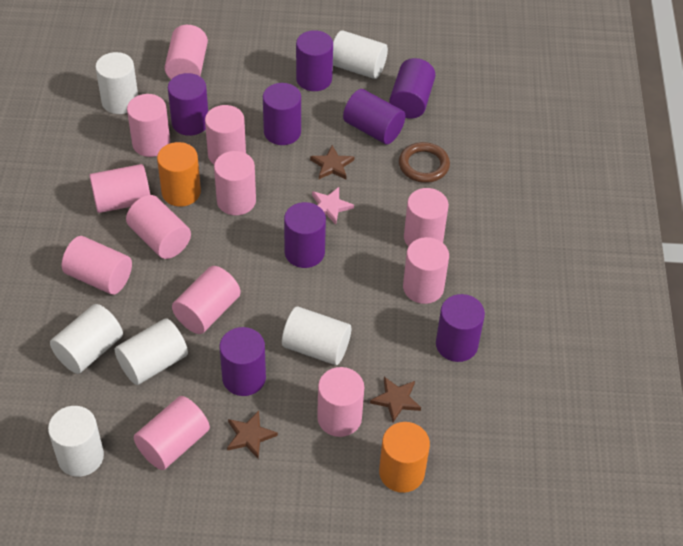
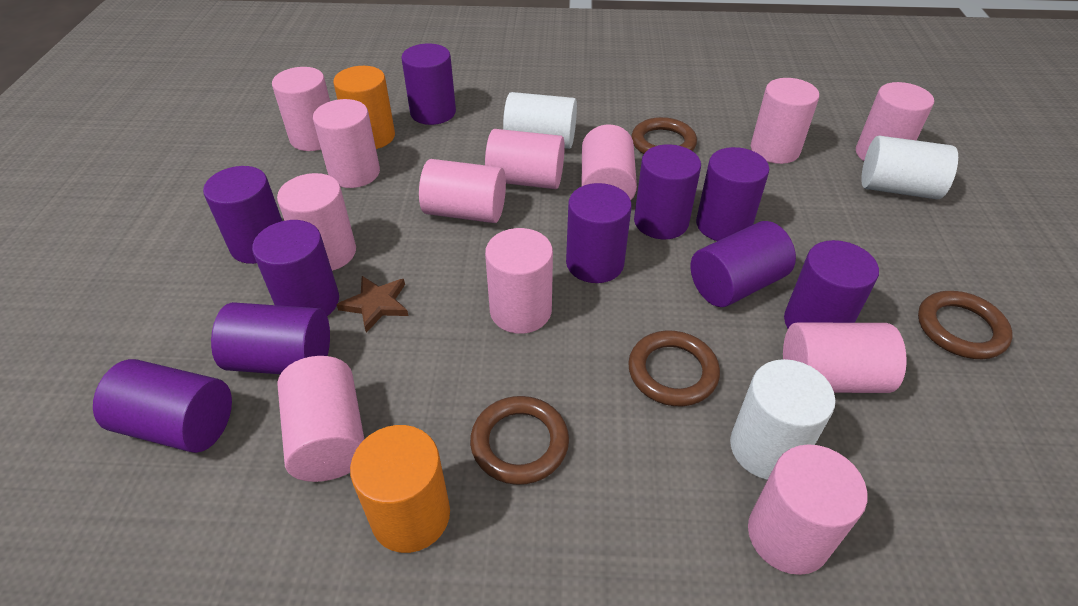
brown ring: 1 -> 4
brown star: 3 -> 1
pink star: 1 -> 0
purple cylinder: 8 -> 10
white cylinder: 6 -> 3

